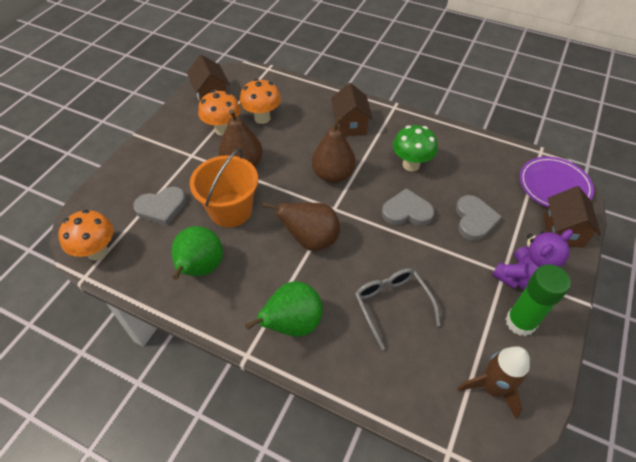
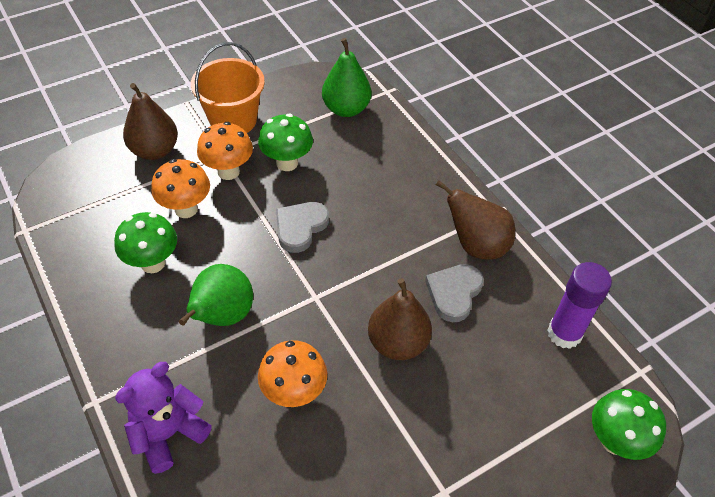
brown house: 3 -> 0
brown rocket: 1 -> 0
green glue stick: 1 -> 0
green mushroom: 1 -> 3
grey glasses: 1 -> 0
grey heart: 3 -> 2
purple glue stick: 0 -> 1
purple plate: 1 -> 0

